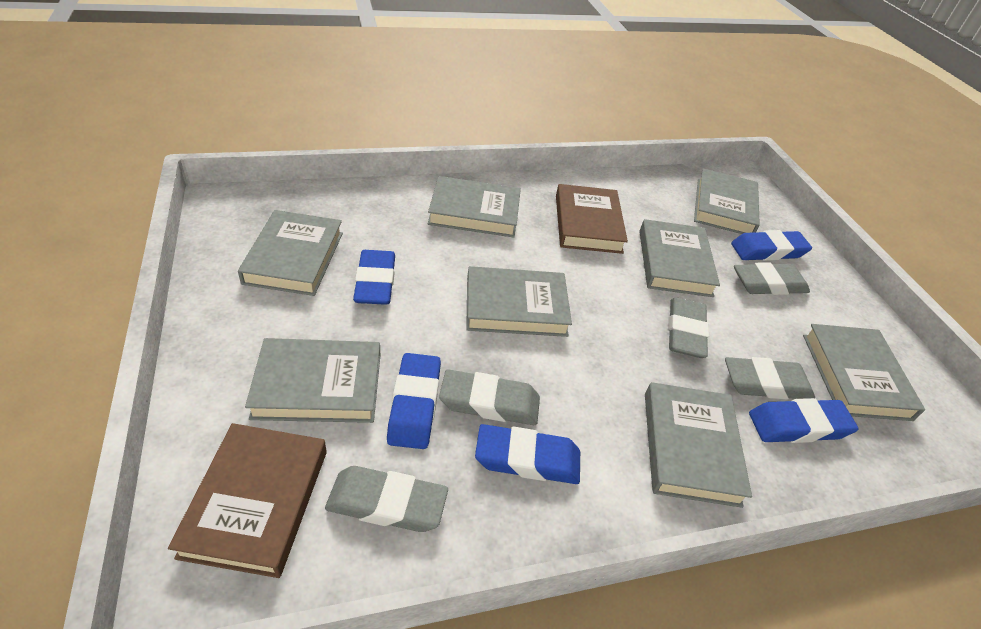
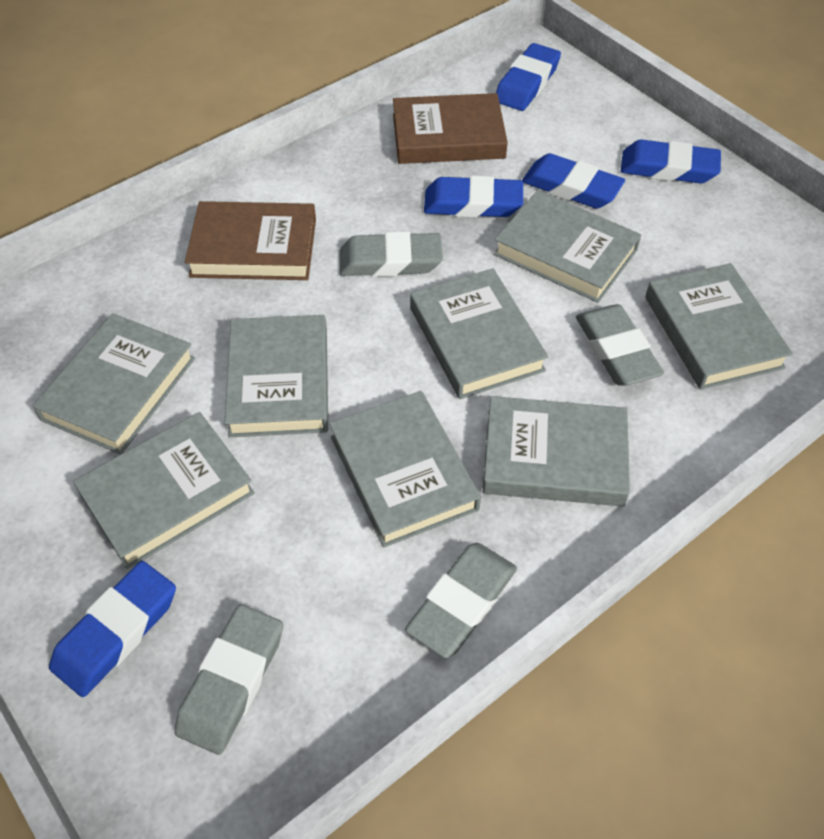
grey eraser: 5 -> 4

